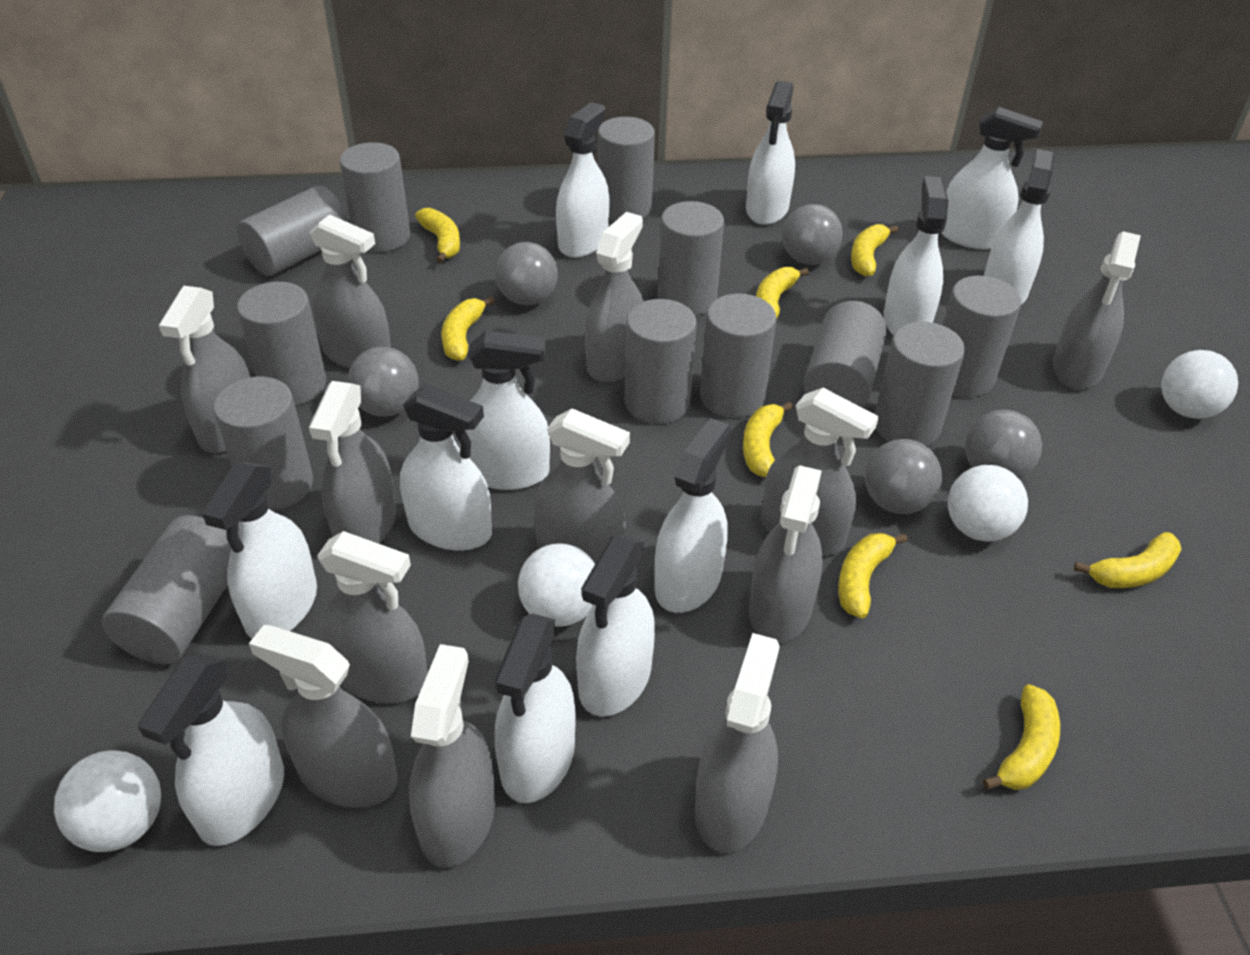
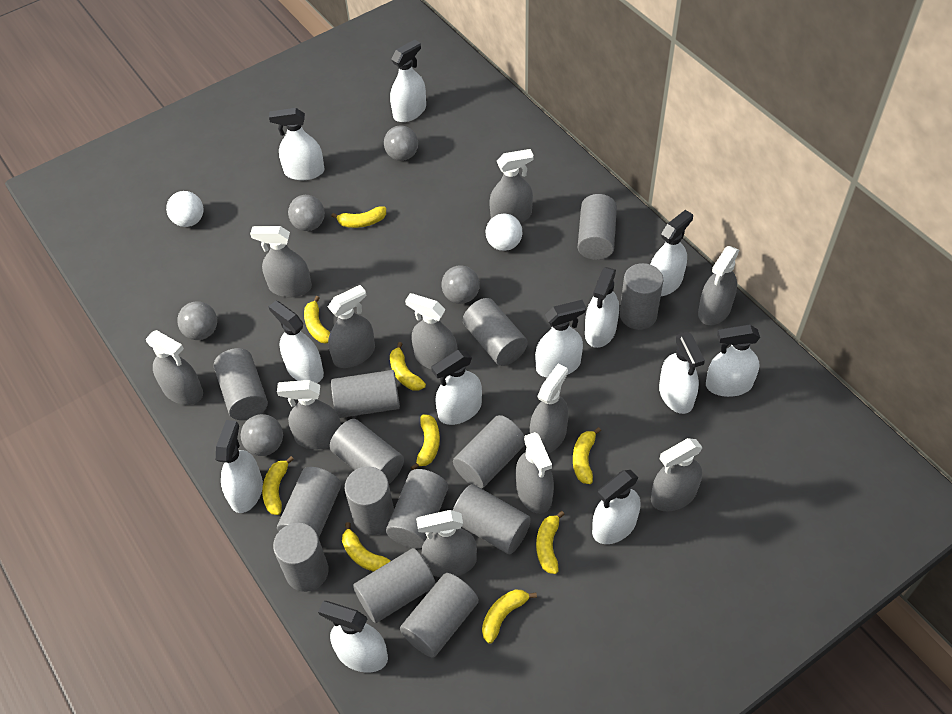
grey cylinder: 12 -> 14
grey spray bottle: 12 -> 11
white ball: 4 -> 2
yellow banana: 8 -> 9

